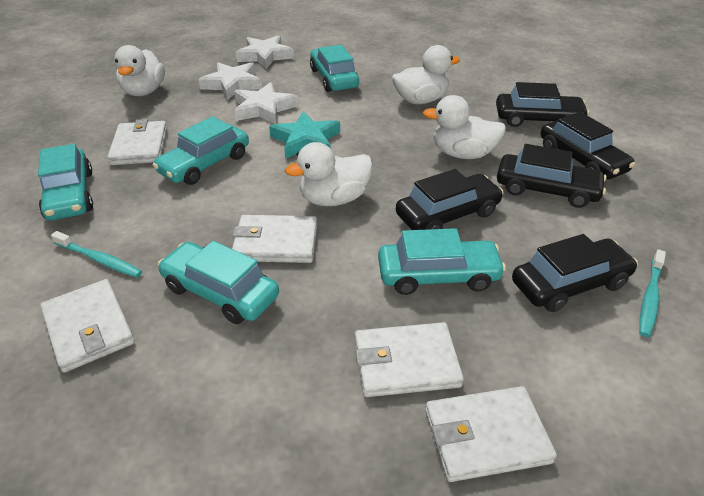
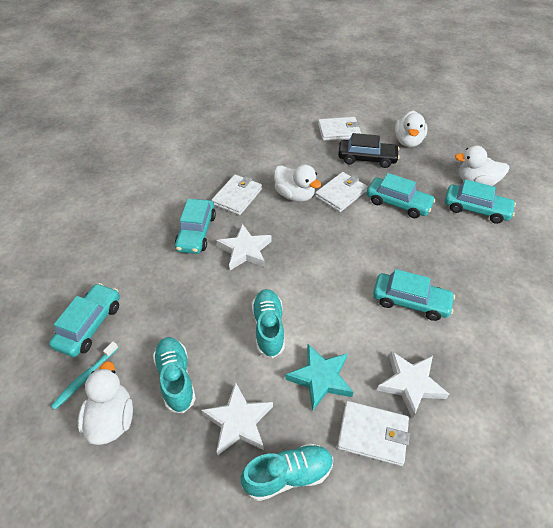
black car: 5 -> 1
turquoise shoe: 0 -> 3
turquoise toothbrush: 2 -> 1
white wallet: 5 -> 4

